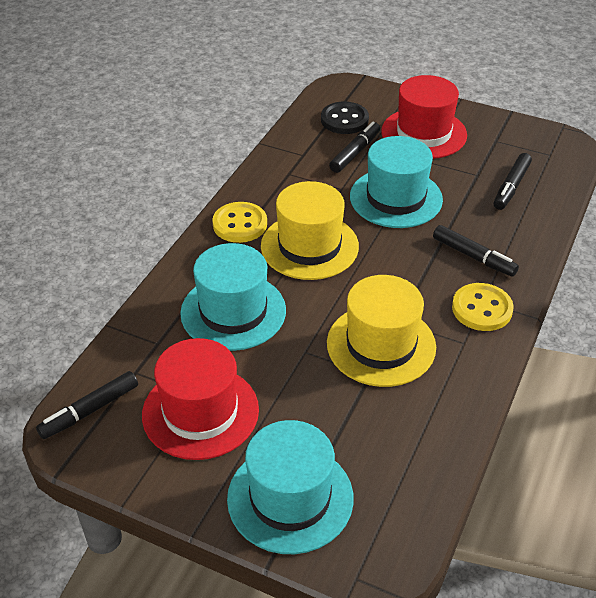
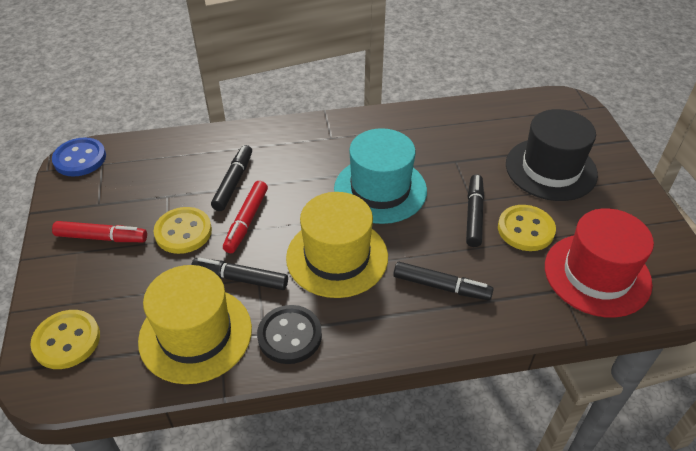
black hat: 0 -> 1
blue button: 0 -> 1
red hat: 2 -> 1
red marker: 0 -> 2
turquoise hat: 3 -> 1
yellow button: 2 -> 3

